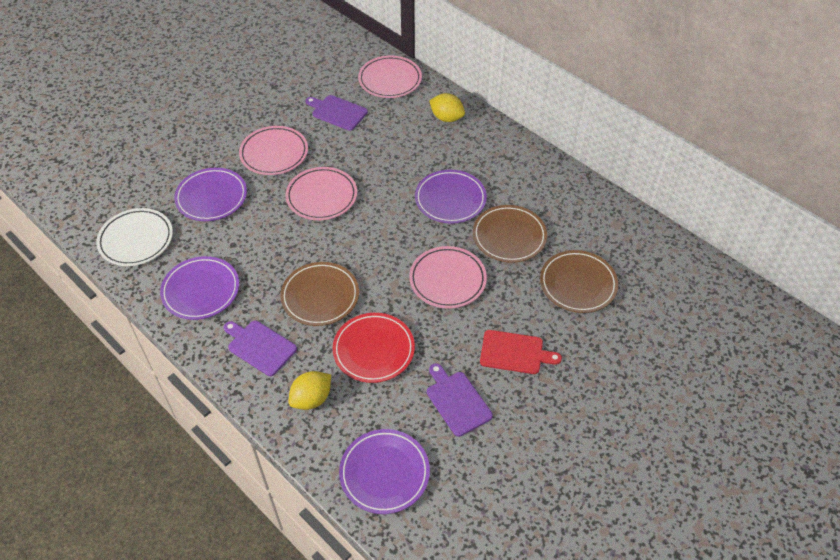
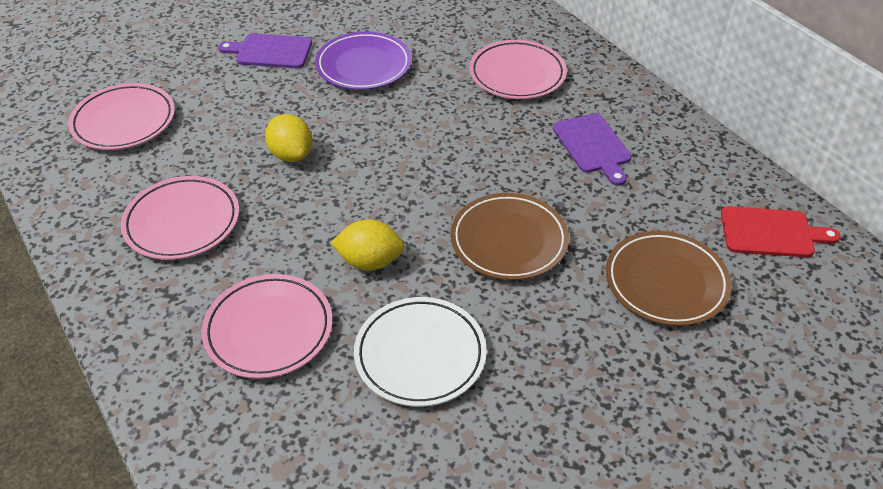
brown plate: 3 -> 2
purple cutting board: 3 -> 2
purple plate: 4 -> 1
red plate: 1 -> 0

